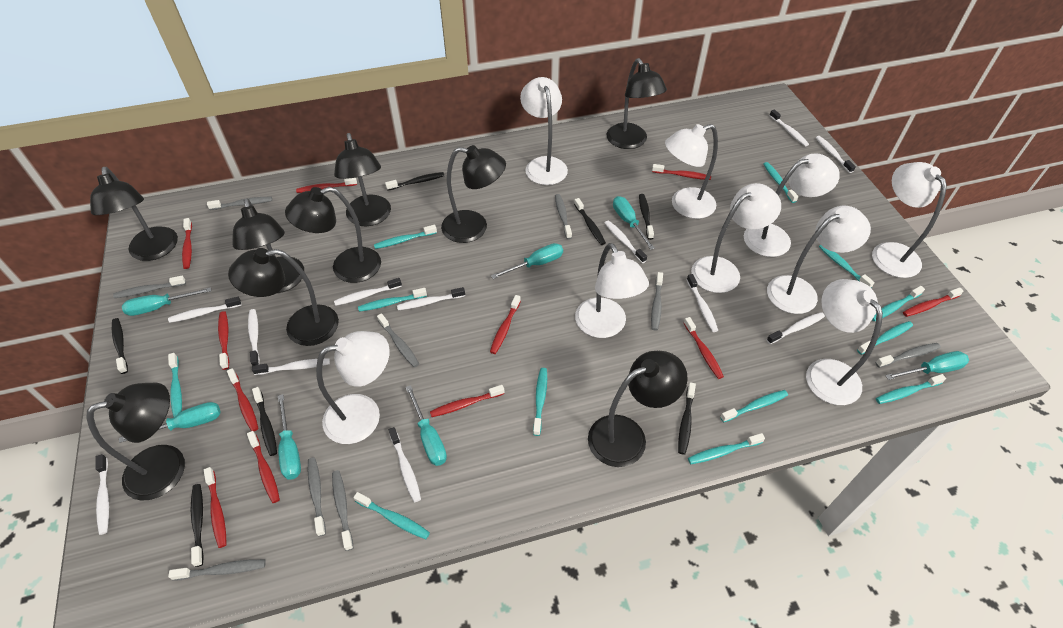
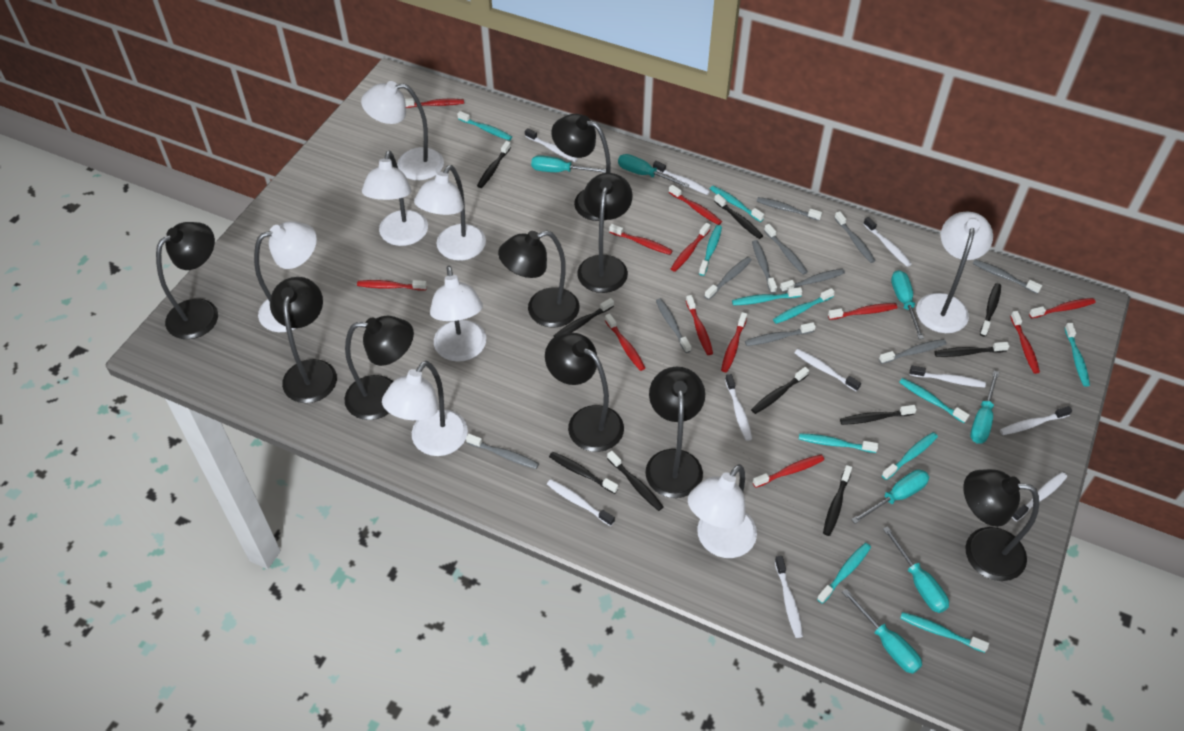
black toothbrush: 7 -> 10
grey toothbrush: 9 -> 11
red toothbrush: 11 -> 12
turquoise toothbrush: 12 -> 11
white lamp: 9 -> 8
white toothbrush: 12 -> 10

